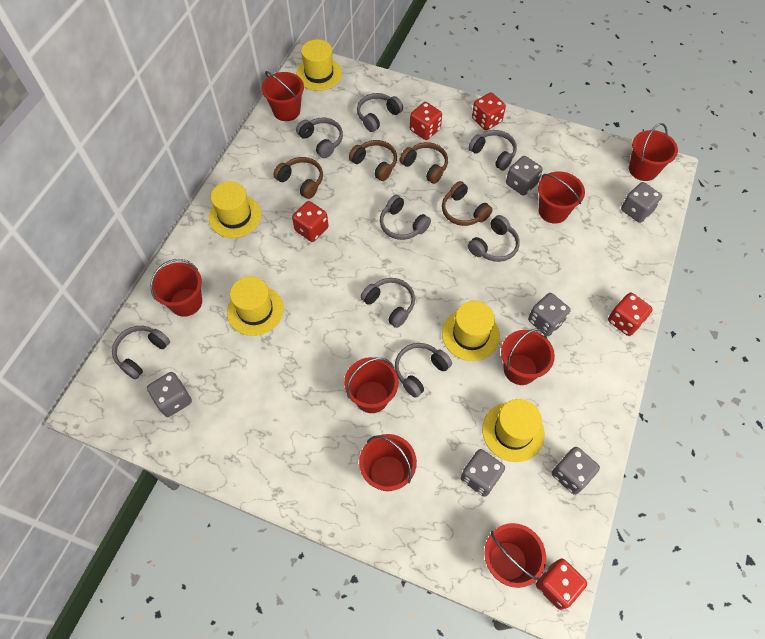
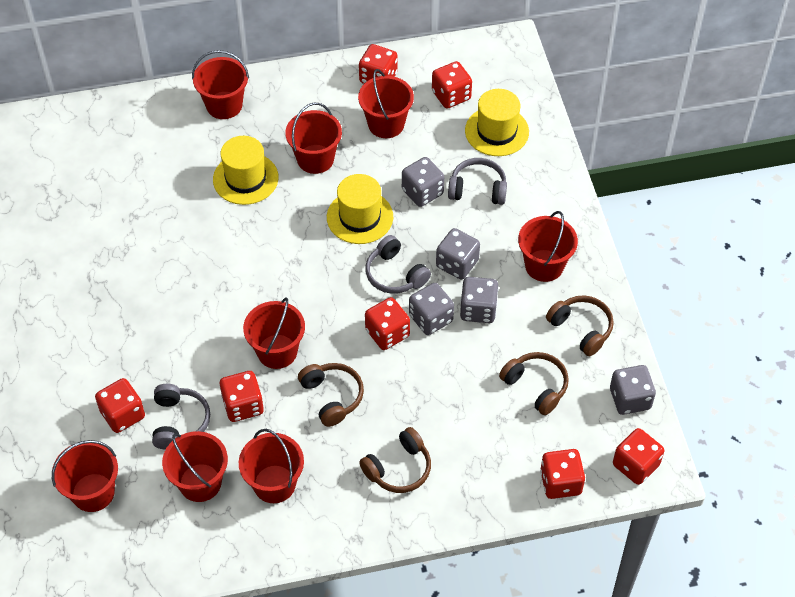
grey dice: 6 -> 5
grey headphones: 8 -> 3
red dice: 5 -> 7
yellow hat: 5 -> 3

